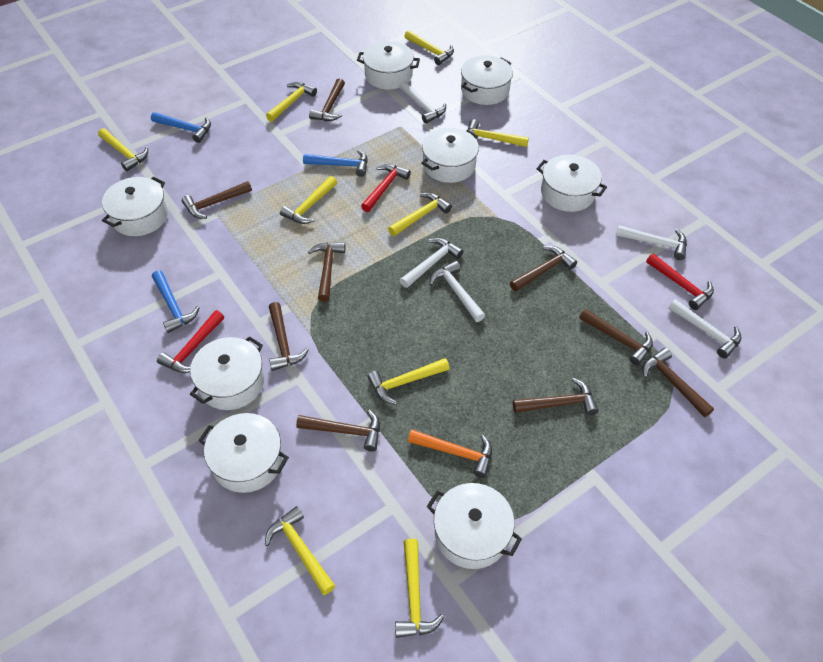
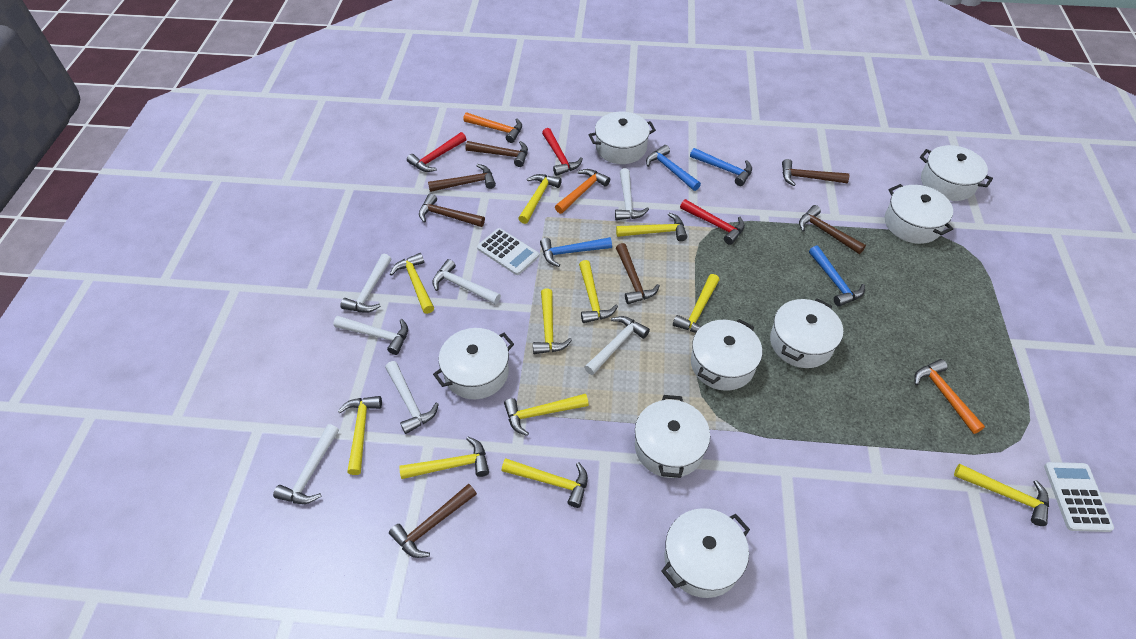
blue hammer: 3 -> 4
brown hammer: 9 -> 7
orange hammer: 1 -> 3
white calculator: 0 -> 2
white hammer: 5 -> 7
yellow hammer: 9 -> 11

